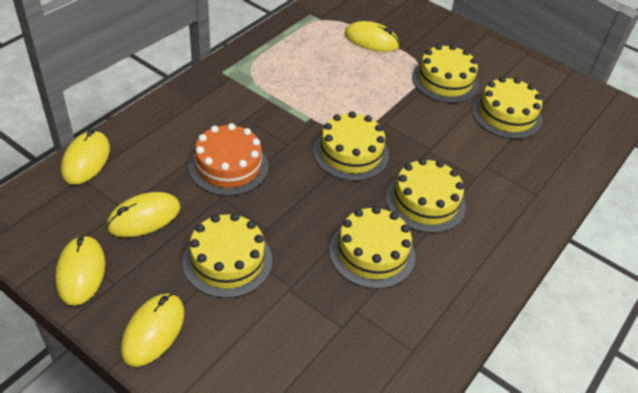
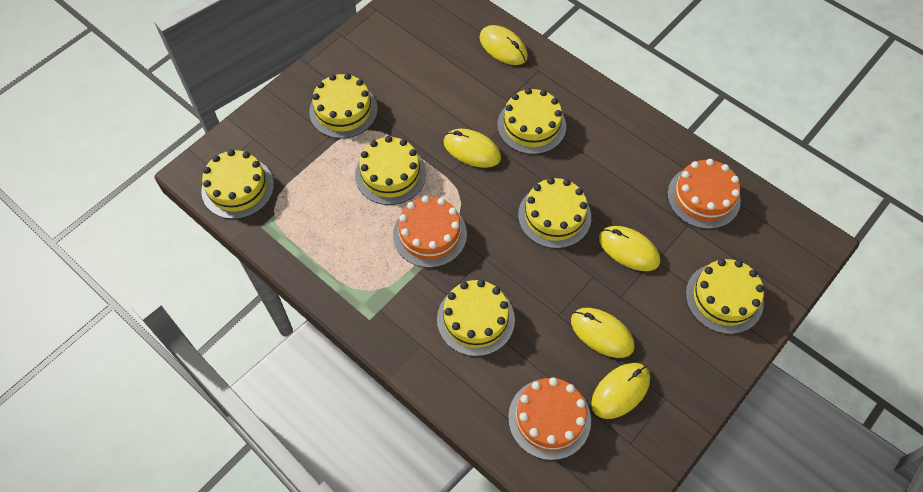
orange cake: 1 -> 3
yellow cake: 6 -> 7

